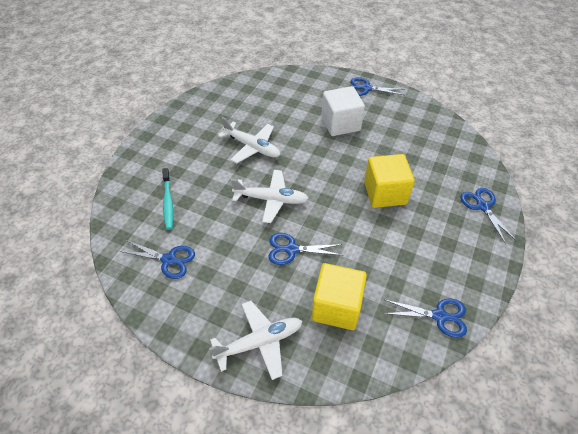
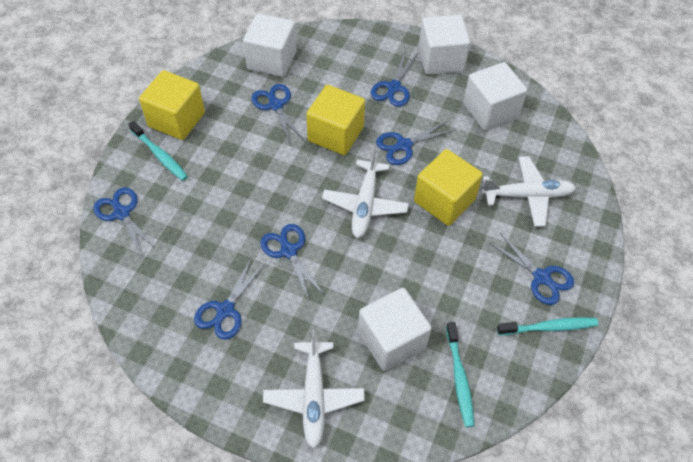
blue scissors: 5 -> 7
turquoise toothbrush: 1 -> 3
white cube: 1 -> 4
yellow cube: 2 -> 3

